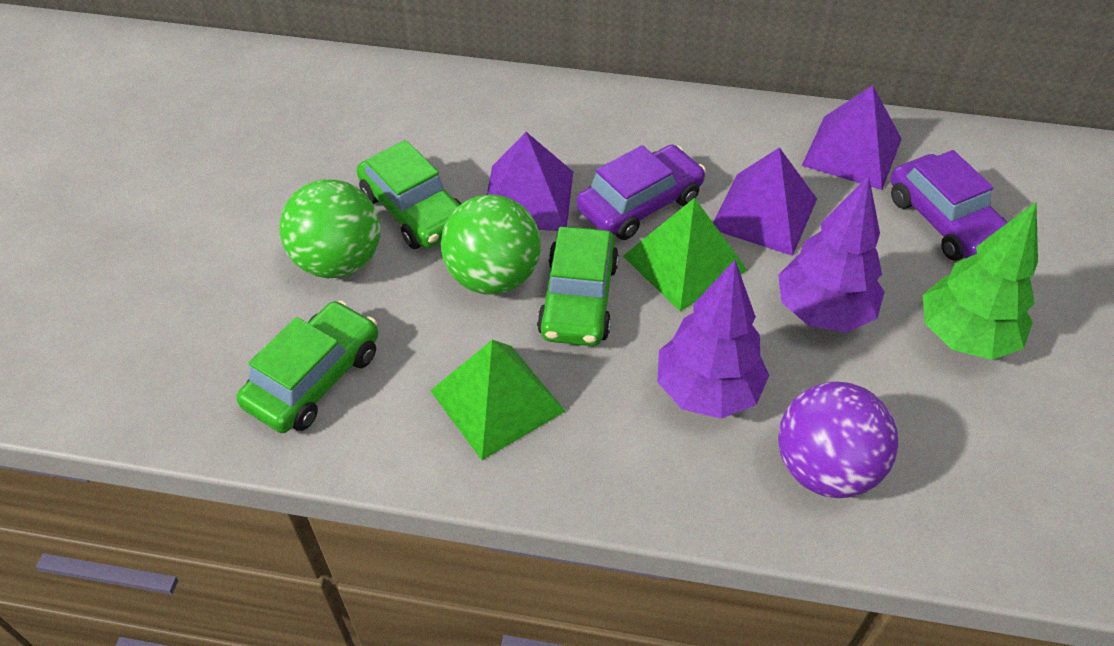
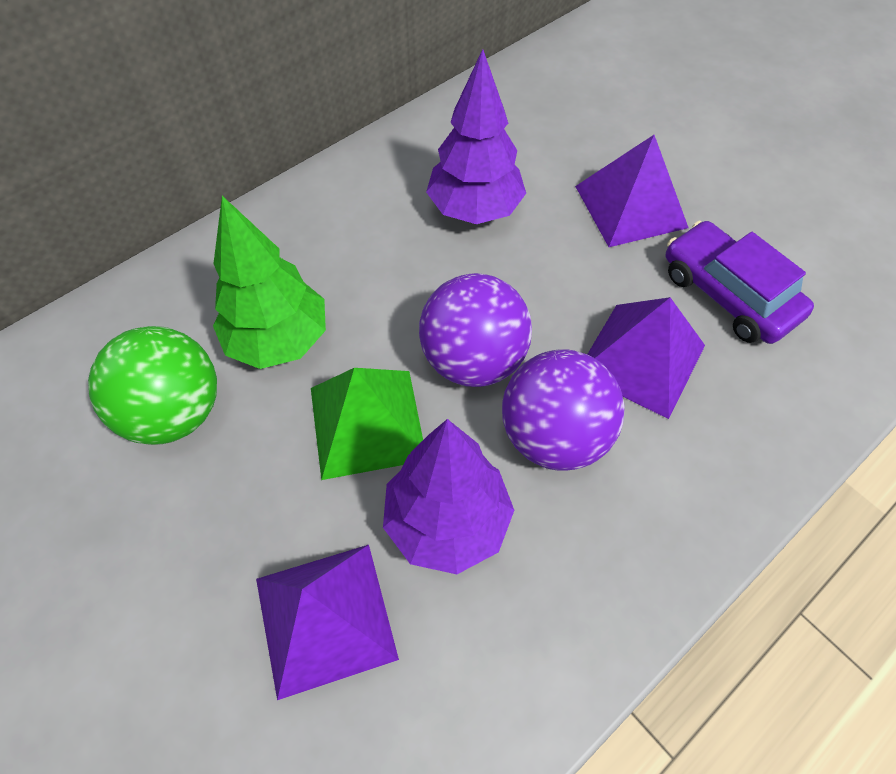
green ball: 2 -> 1
green car: 3 -> 0
green pyramid: 2 -> 1
purple ball: 1 -> 2
purple car: 2 -> 1

